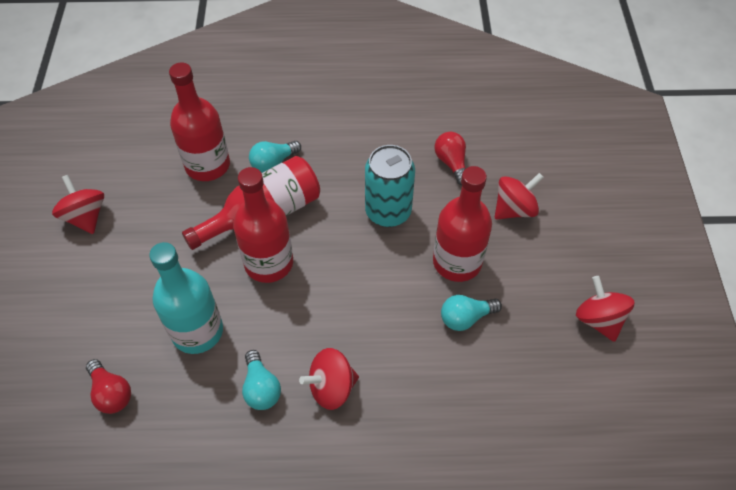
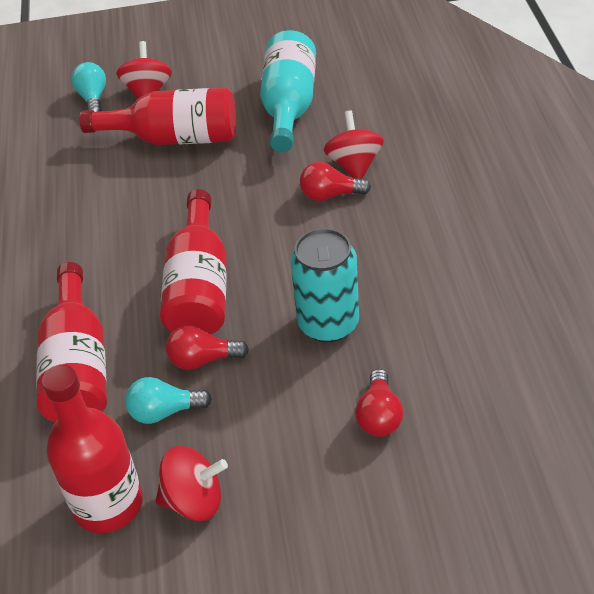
red light bulb: 2 -> 3
red spinning top: 4 -> 3
turquoise light bulb: 3 -> 2

